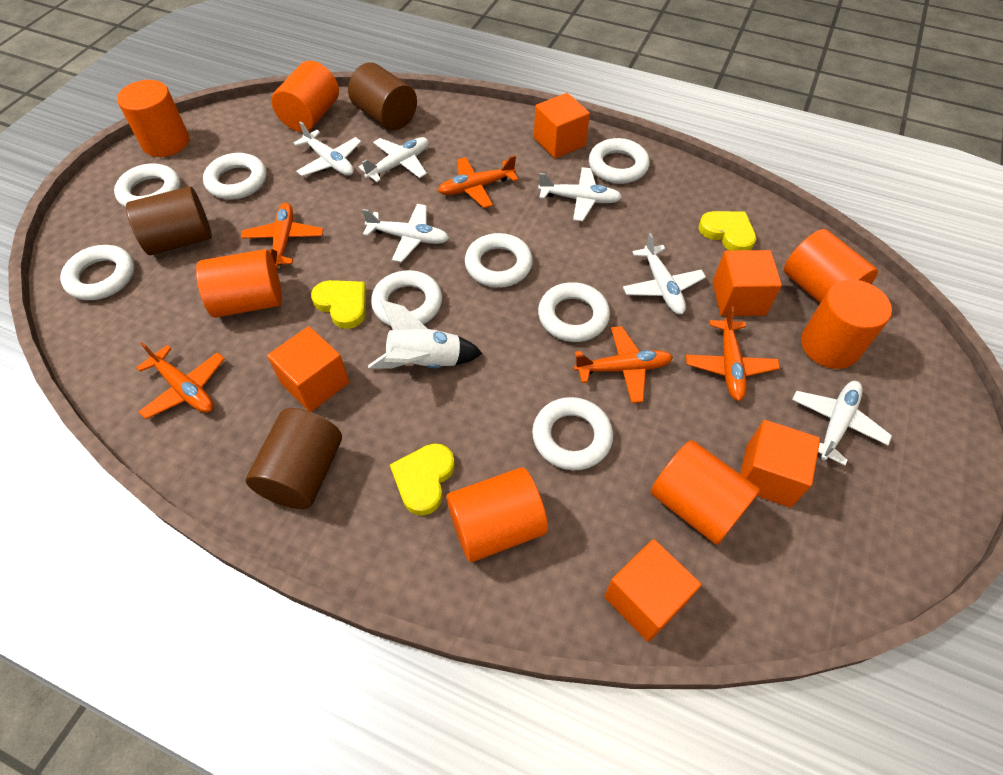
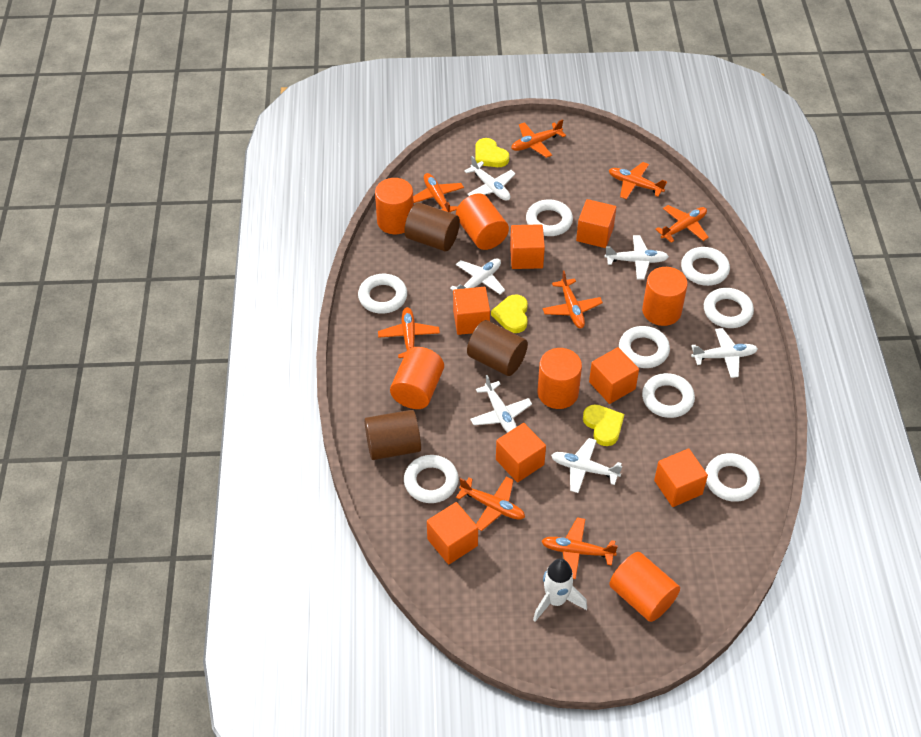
orange cube: 5 -> 7
orange cylinder: 7 -> 6
orange plane: 5 -> 8

